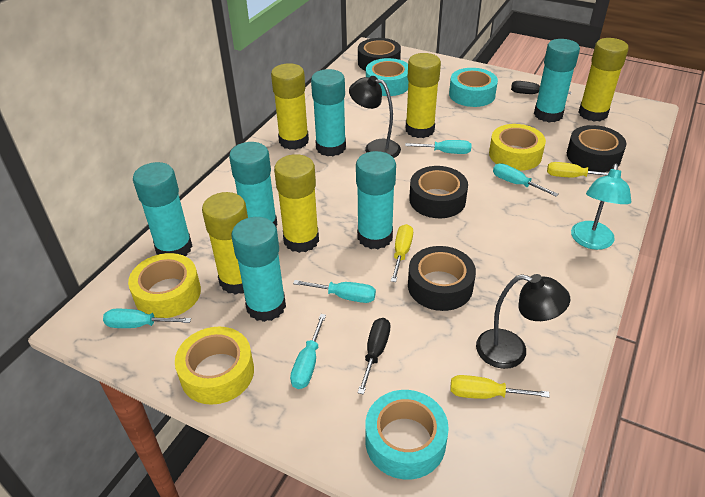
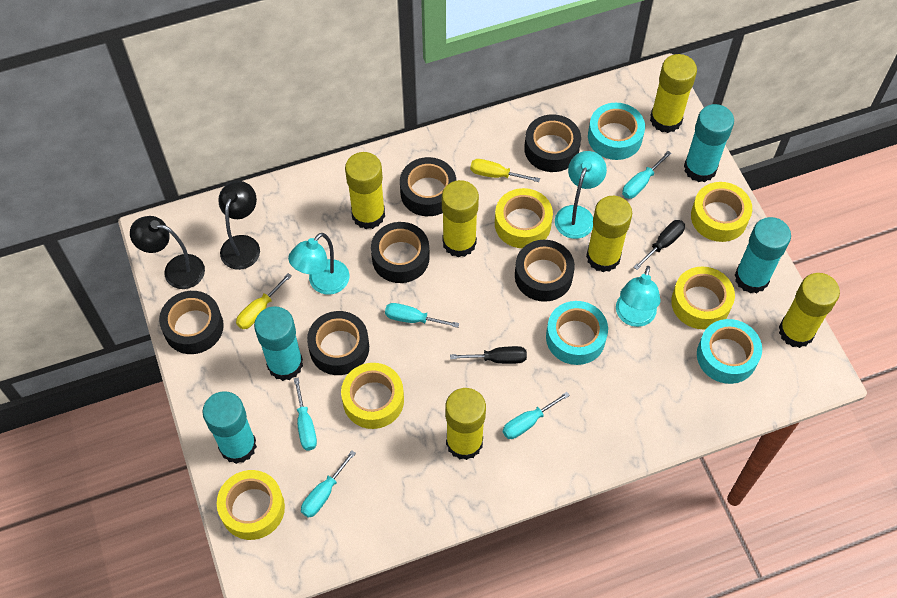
black tape: 4 -> 6
turquoise glue stick: 6 -> 4
turquoise lamp: 1 -> 3
yellow glue stick: 5 -> 6
yellow screwdriver: 3 -> 2
yellow tape: 3 -> 5

